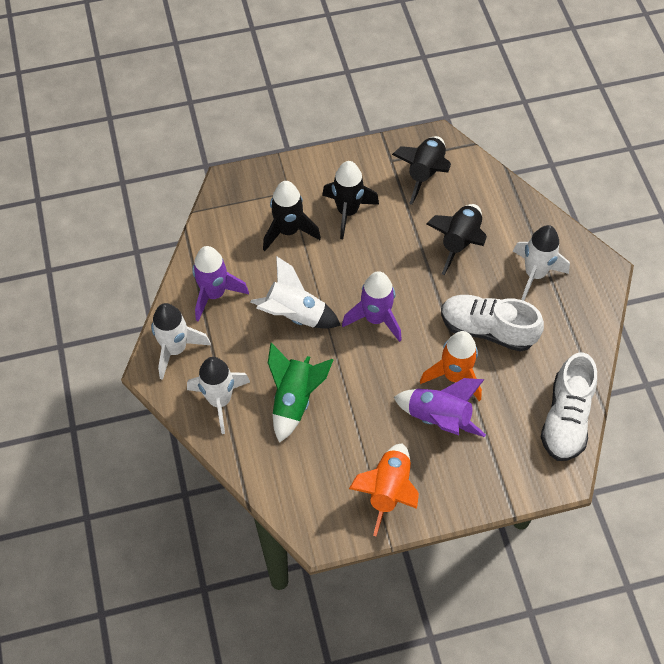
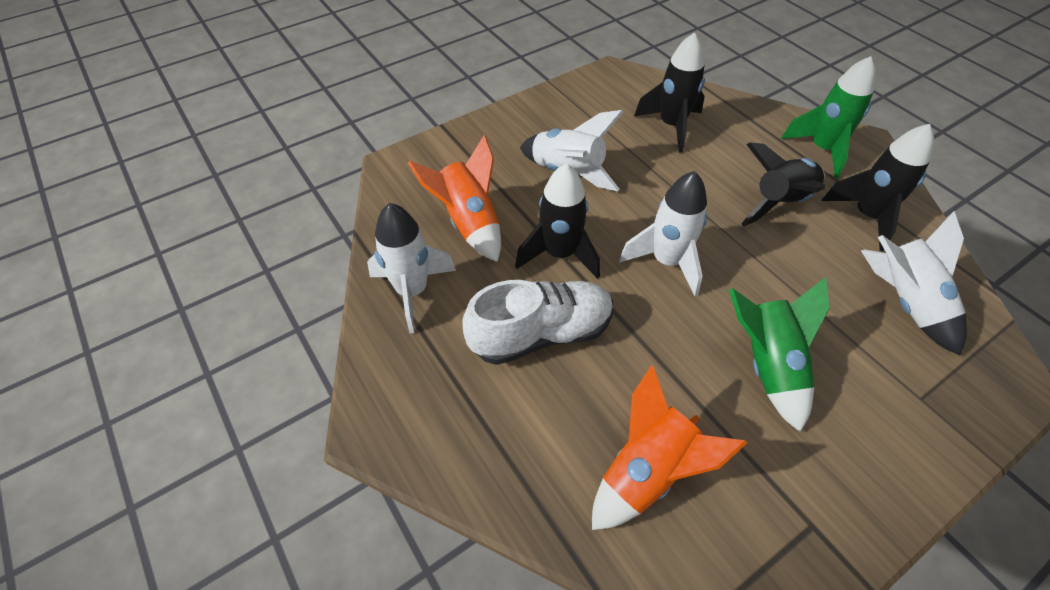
green rocket: 1 -> 2
purple rocket: 3 -> 0
white shoe: 2 -> 1

